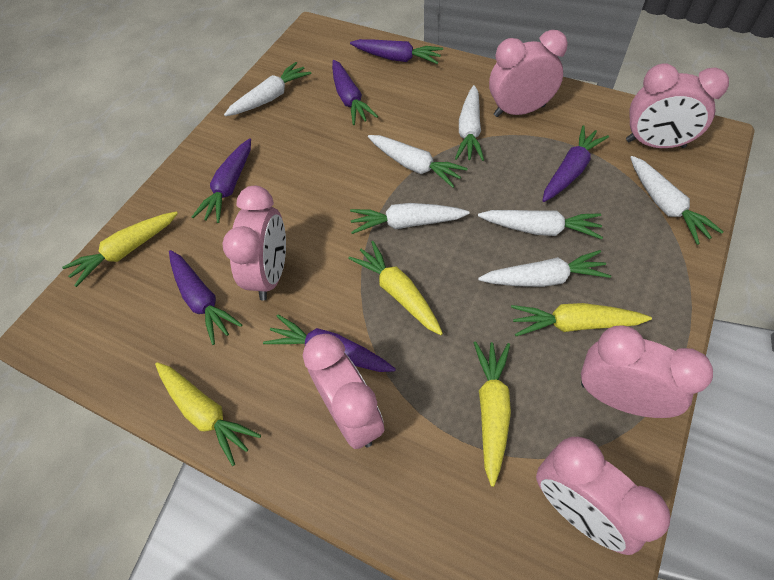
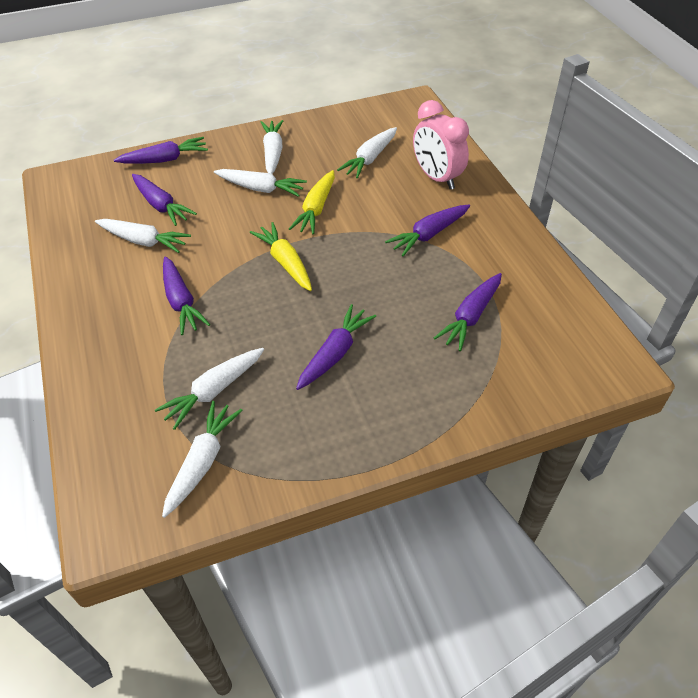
pink clock: 6 -> 1
white carrot: 7 -> 6
yellow carrot: 5 -> 2

